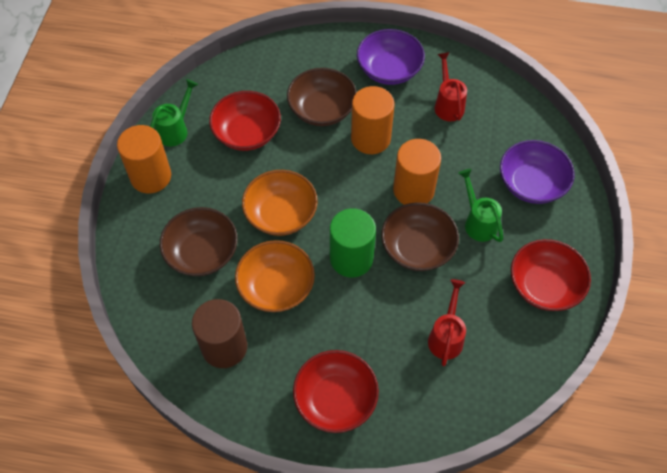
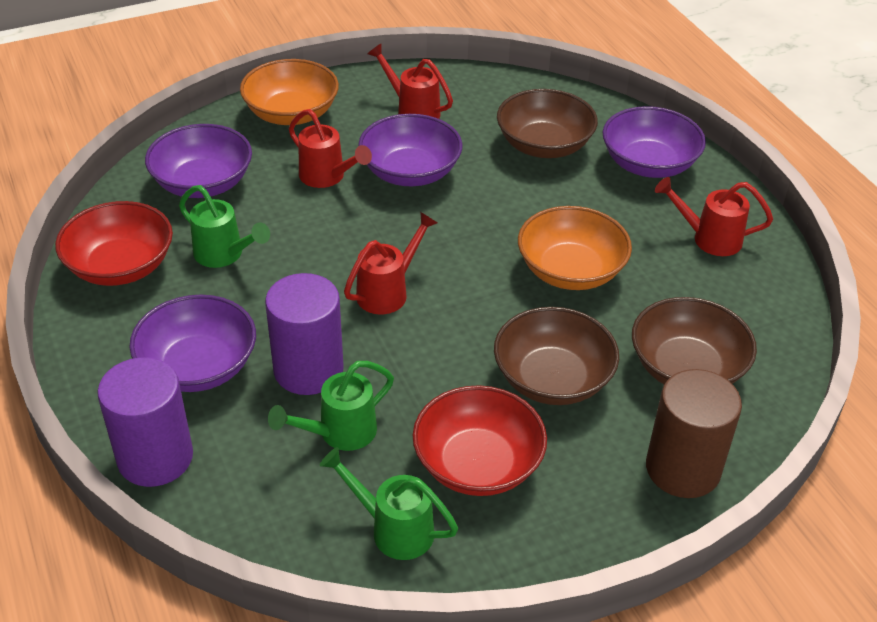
green cylinder: 1 -> 0
green watering can: 2 -> 3
orange cylinder: 3 -> 0
purple bowl: 2 -> 4
purple cylinder: 0 -> 2
red bowl: 3 -> 2
red watering can: 2 -> 4

